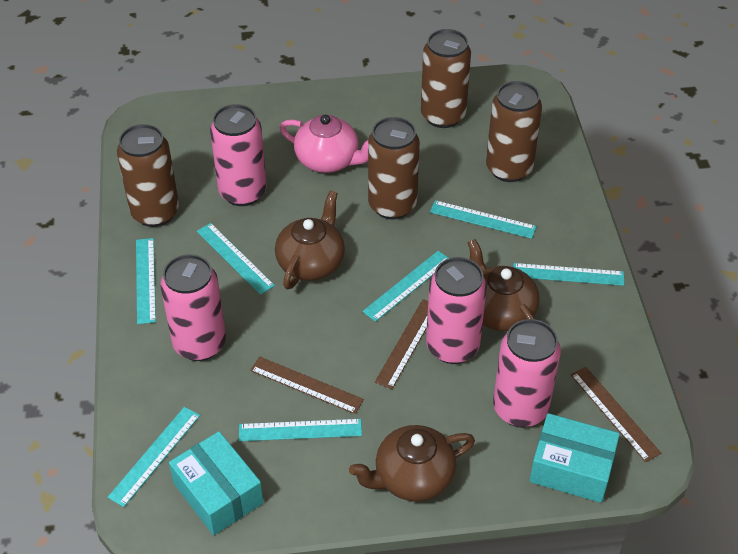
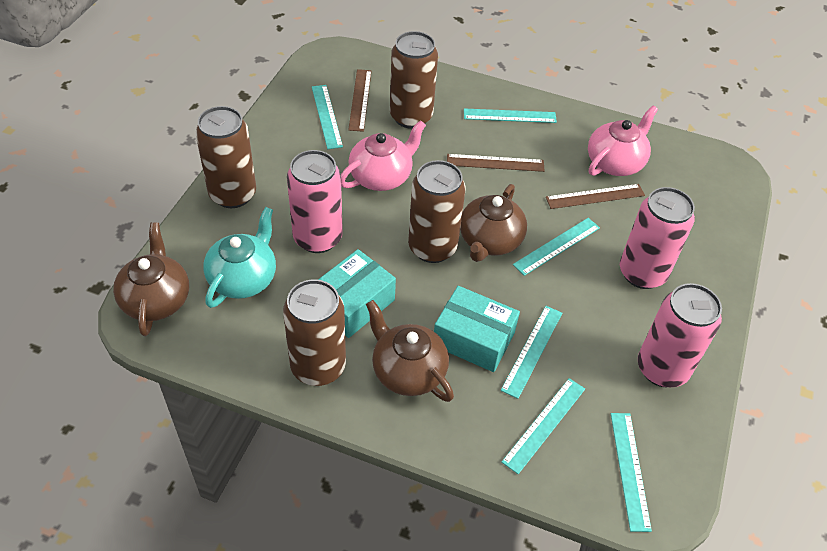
pink can: 4 -> 3
pink teapot: 1 -> 2
turquoise ruler: 7 -> 6
turquoise teapot: 0 -> 1

